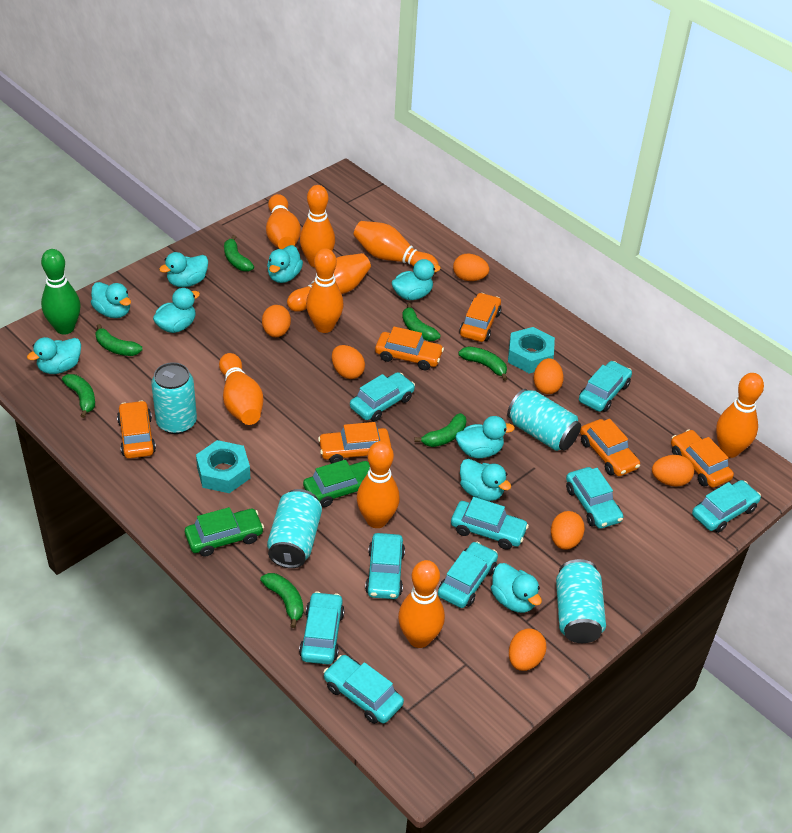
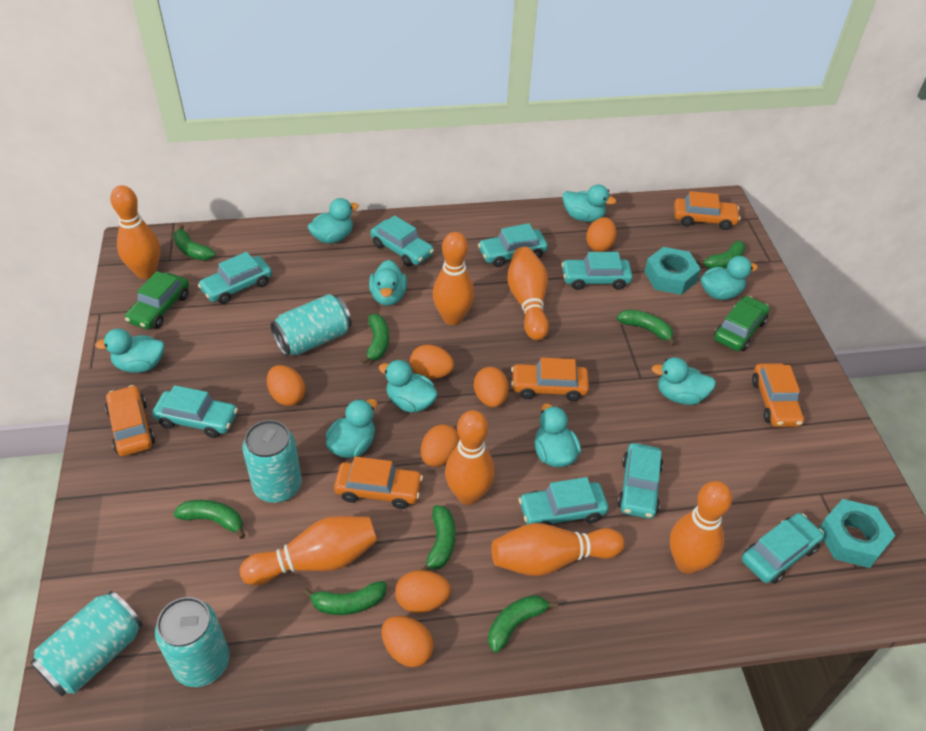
green banana: 7 -> 8
green bowling pin: 1 -> 0
orange bowling pin: 9 -> 7
orange car: 6 -> 5
turquoise car: 9 -> 8

